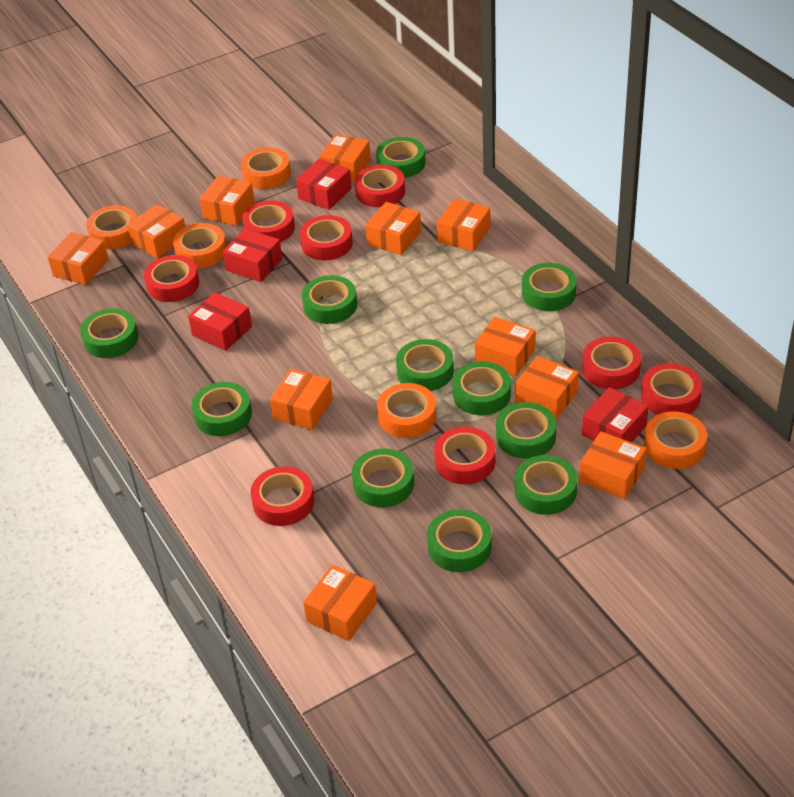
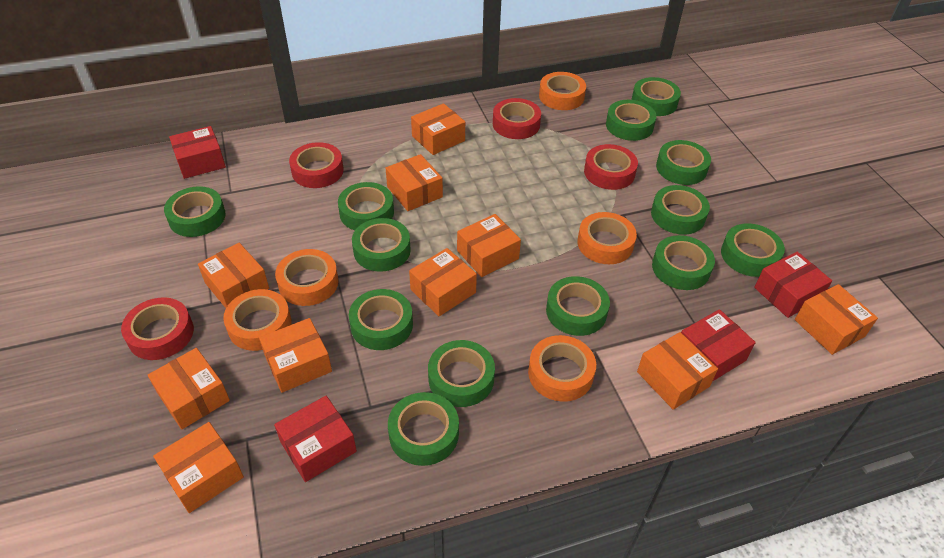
green tape: 11 -> 13
orange box: 11 -> 10
red tape: 8 -> 4

